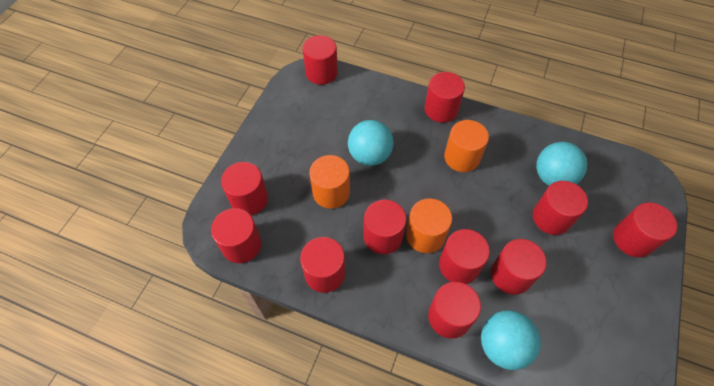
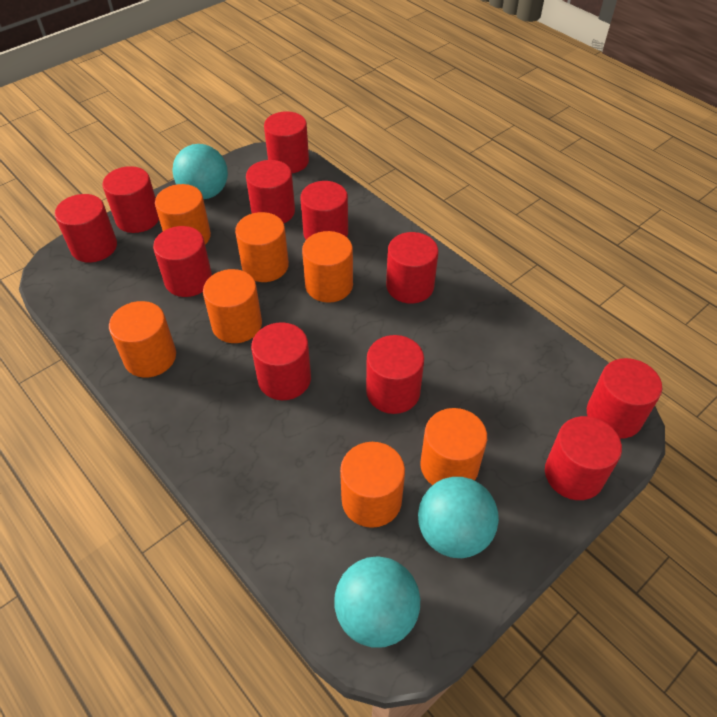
orange cylinder: 3 -> 7

